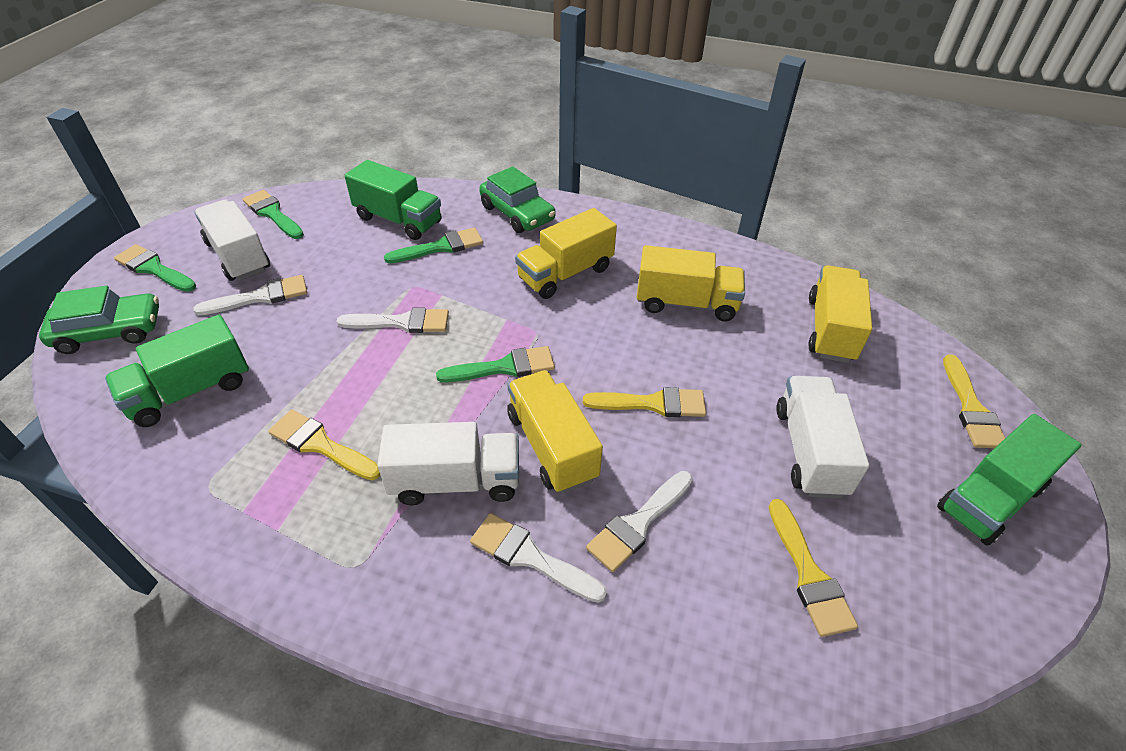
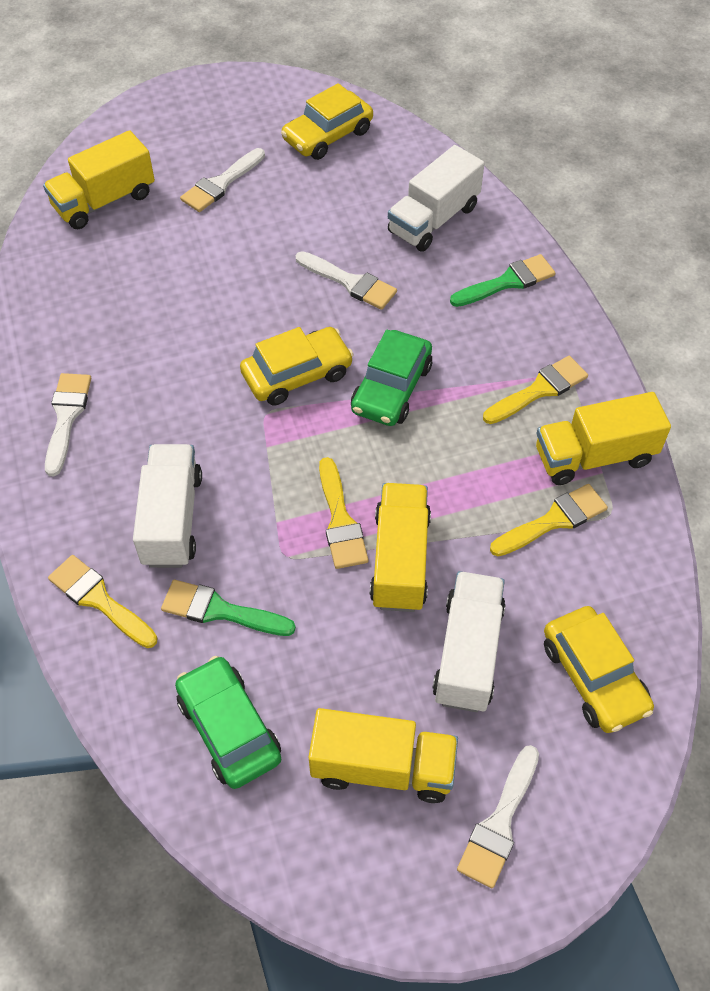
green brush: 4 -> 2
green truck: 3 -> 0
yellow car: 0 -> 3

